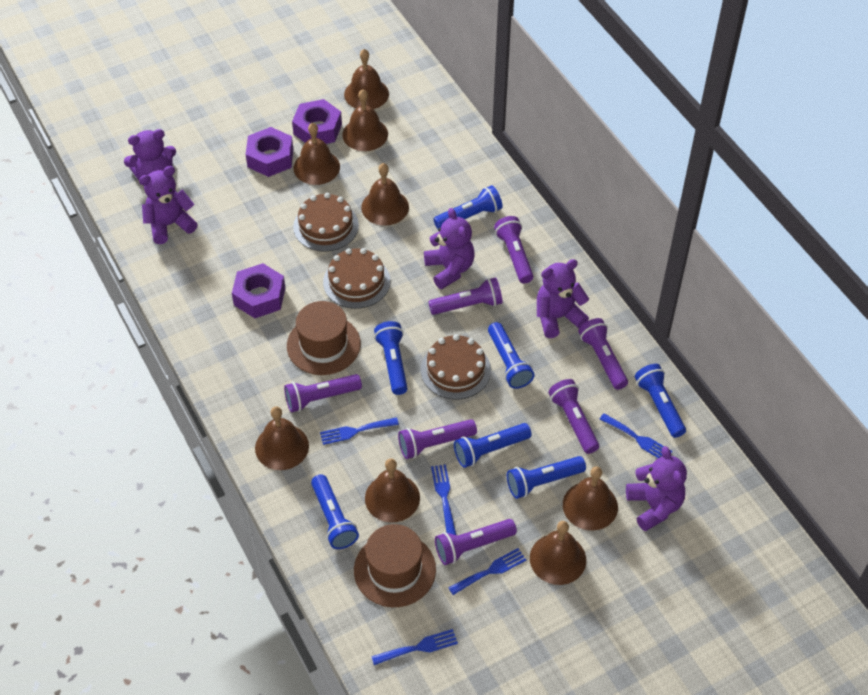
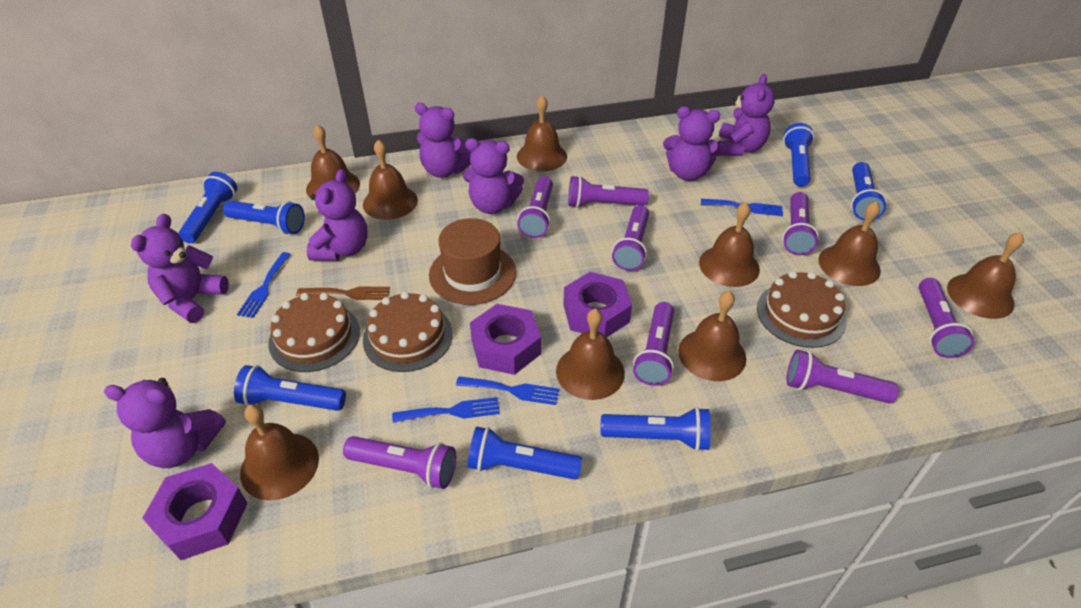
blue fork: 5 -> 4
brown bell: 8 -> 9
brown fork: 0 -> 1
brown hat: 2 -> 1
purple flashlight: 7 -> 8
purple teddy bear: 5 -> 7

